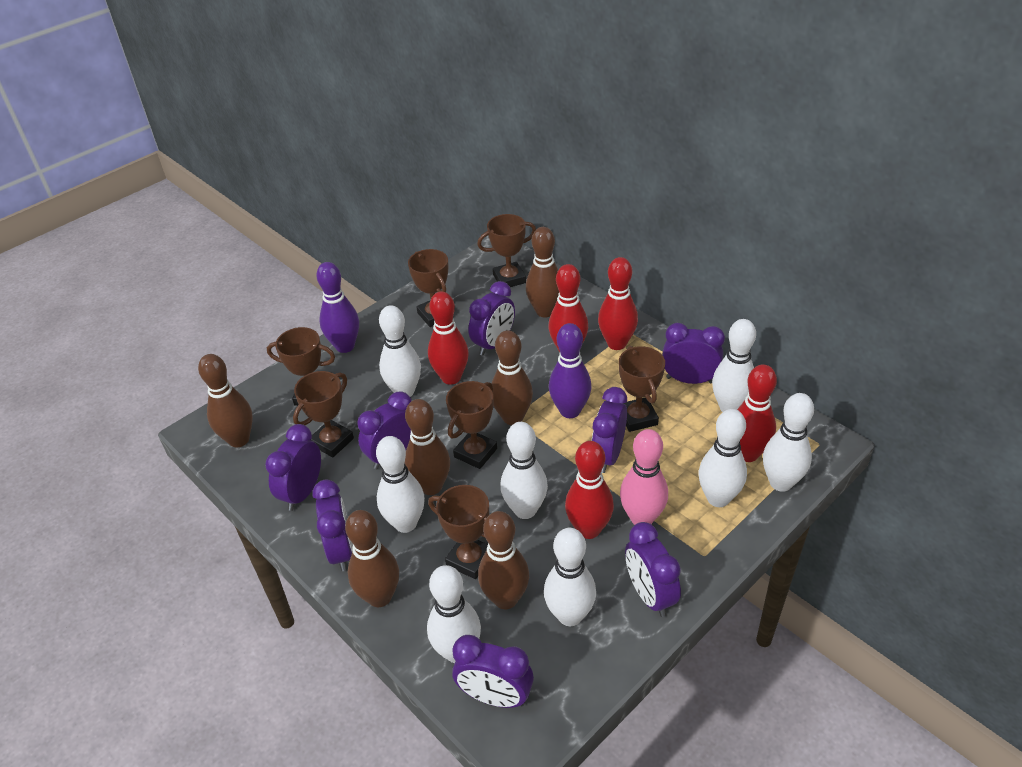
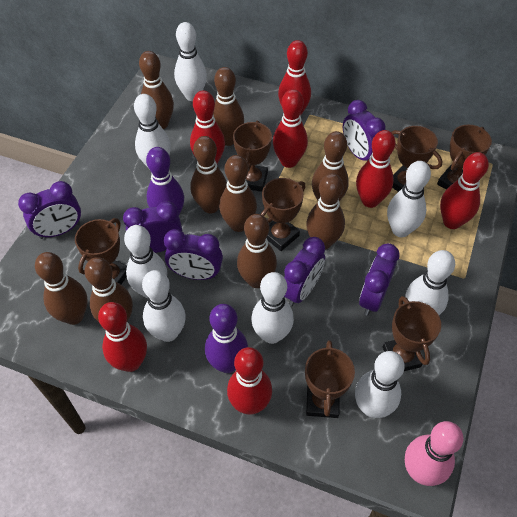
brown bowling pin: 6 -> 9
purple clock: 8 -> 6
red bowling pin: 5 -> 7

